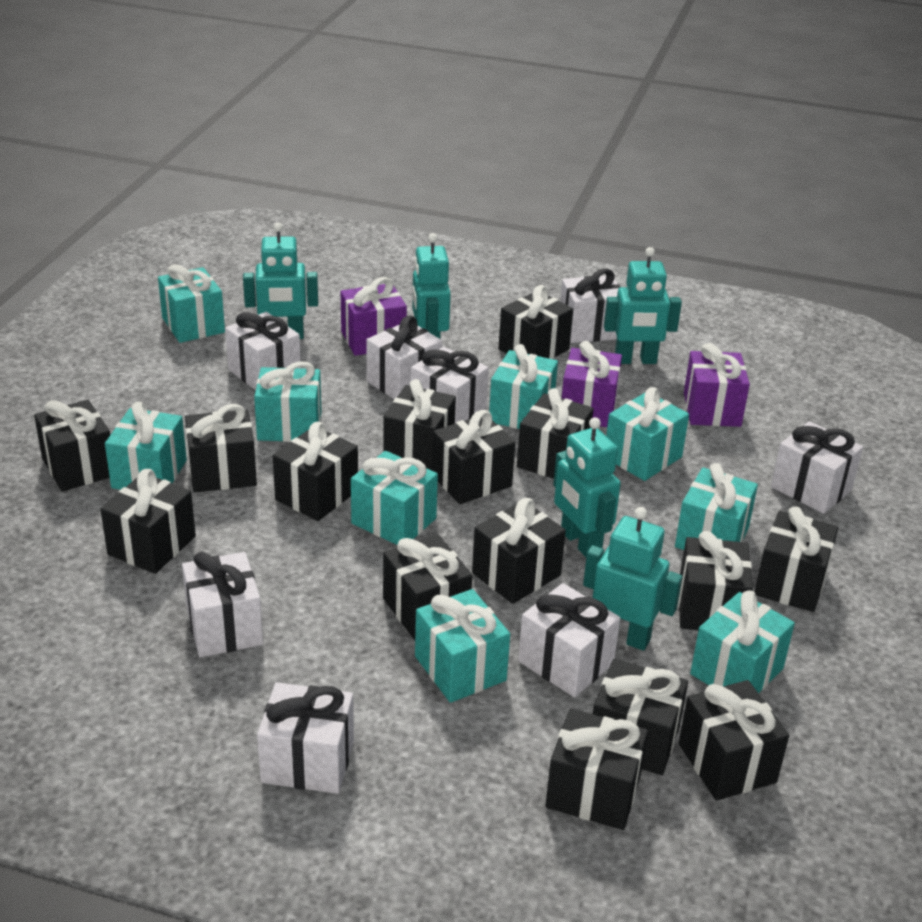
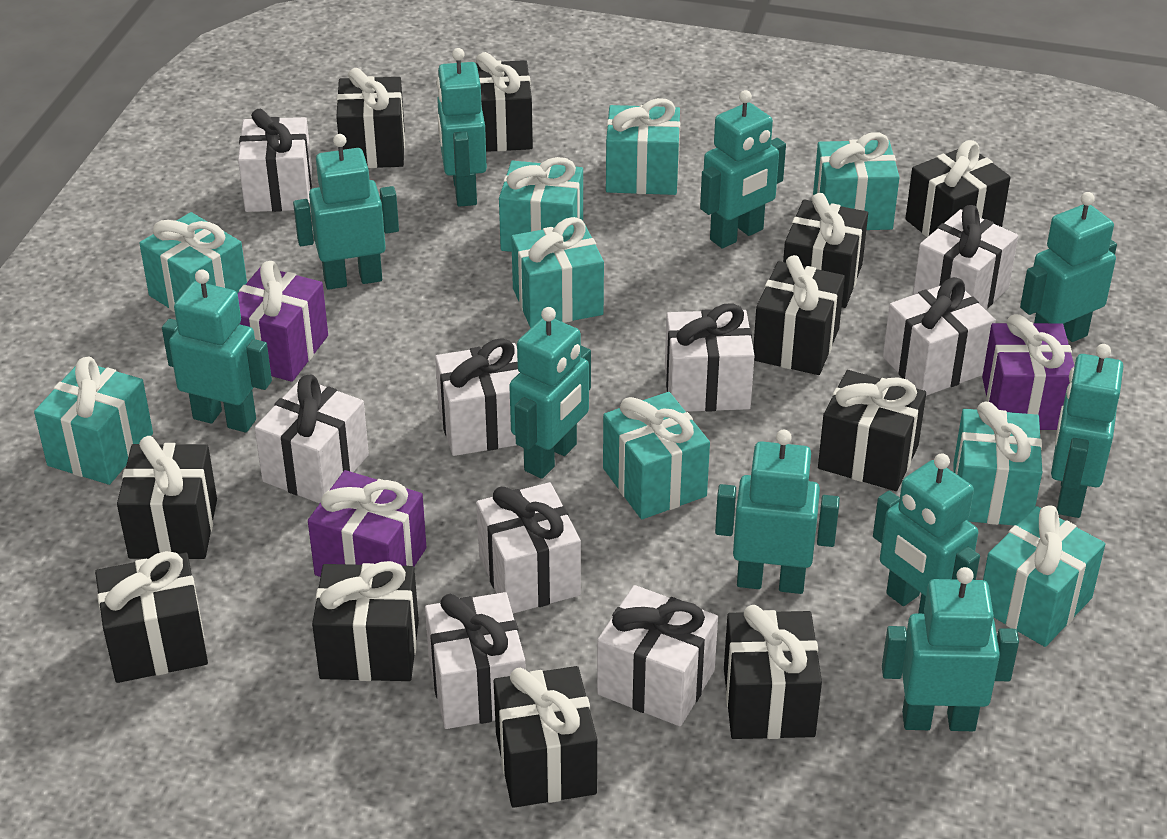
black gift: 15 -> 11
turquoise robot: 5 -> 10
white gift: 8 -> 9

